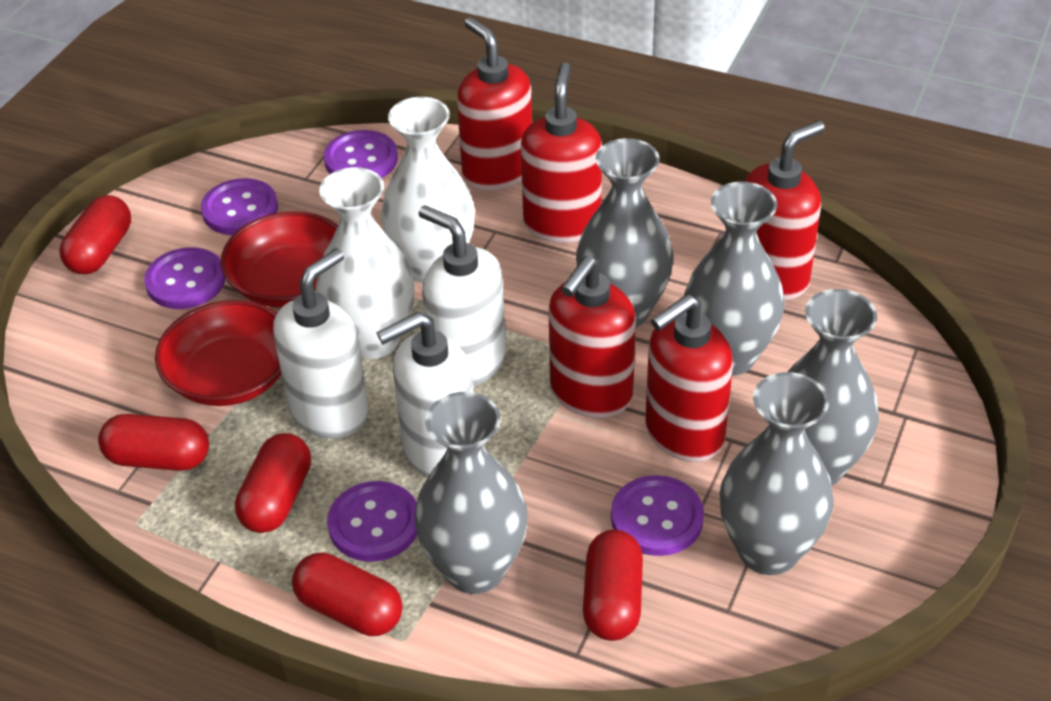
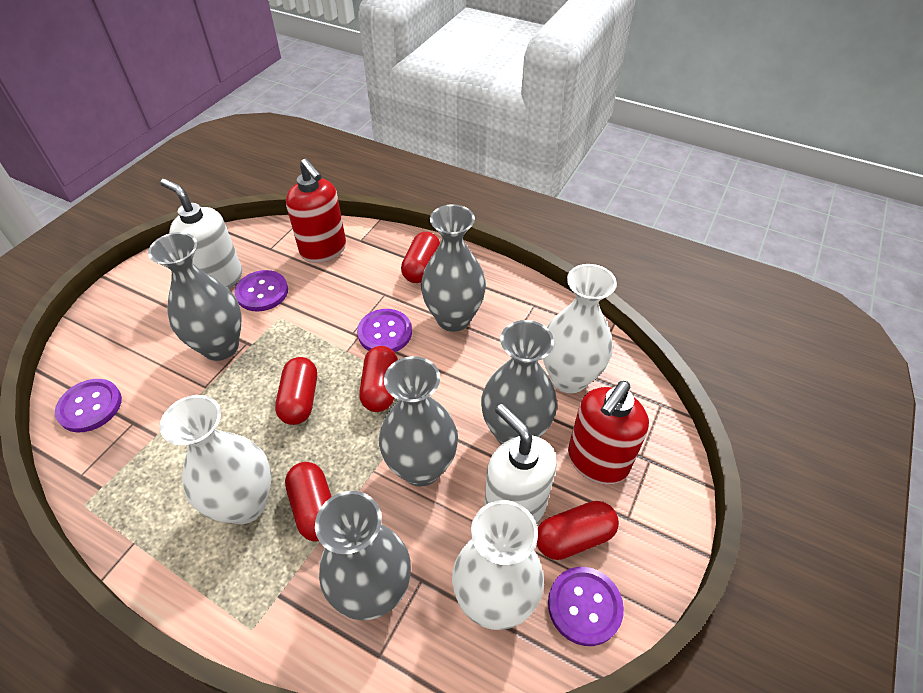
purple button: 5 -> 4
red bowl: 2 -> 0
red soap dispenser: 5 -> 2
white soap dispenser: 3 -> 2
white vase: 2 -> 3

